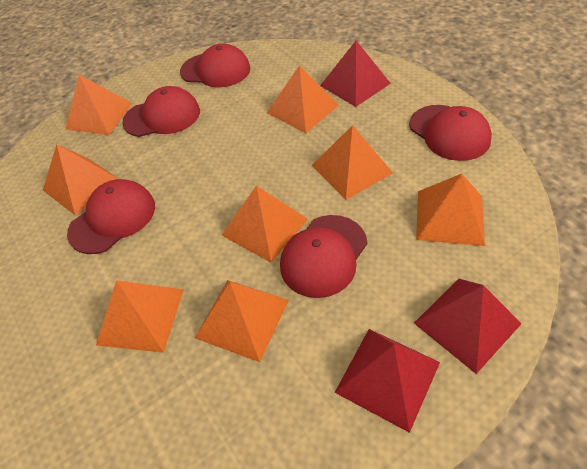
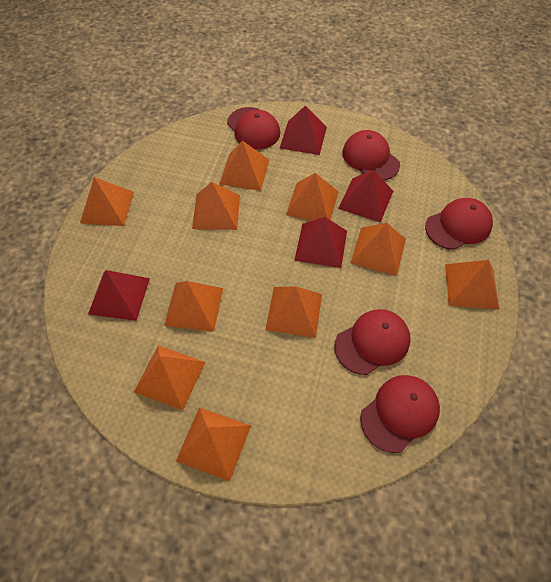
orange pyramid: 8 -> 10
red pyramid: 3 -> 4

